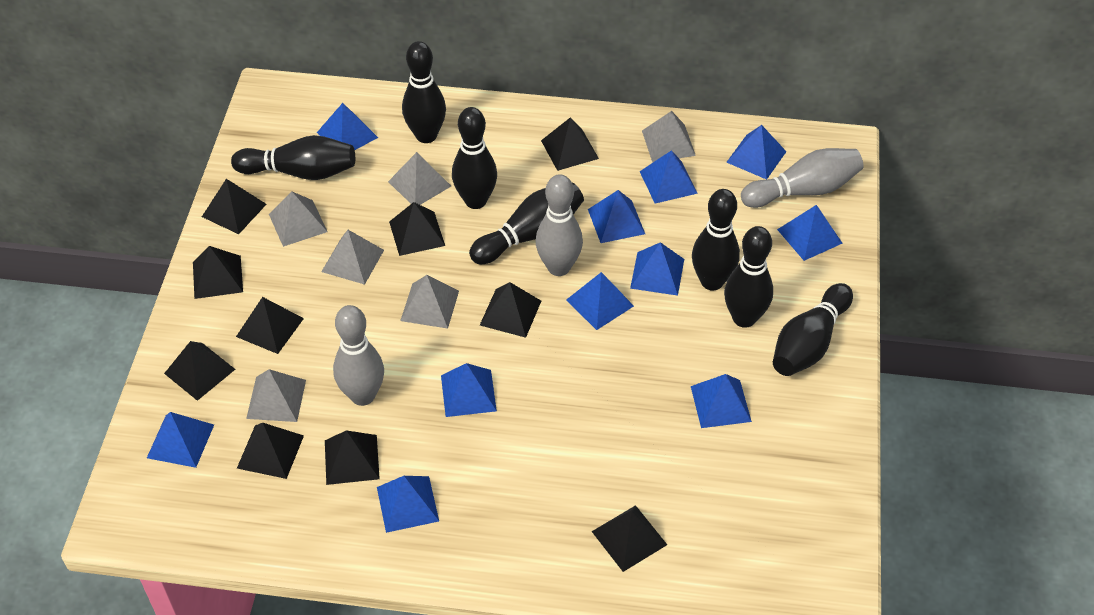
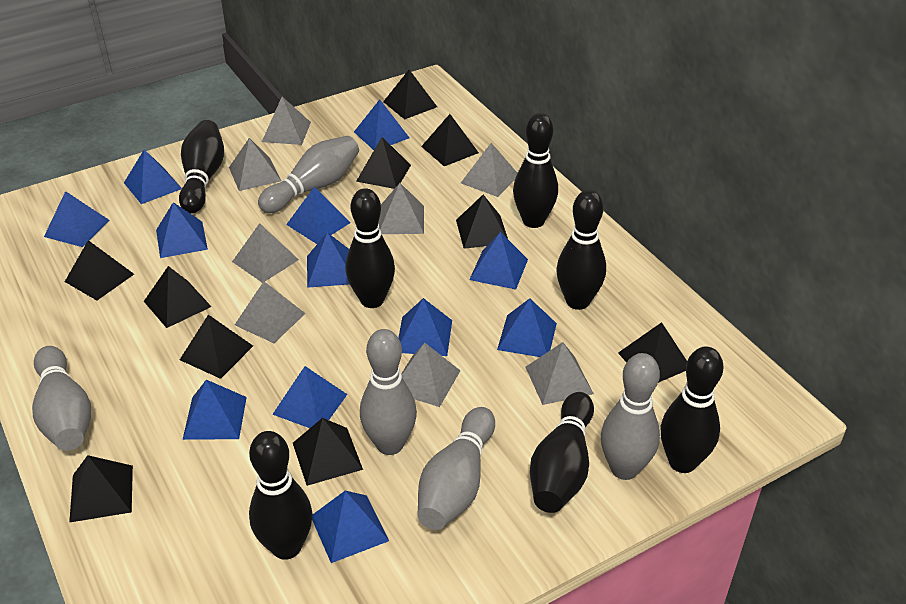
blue pyramid: 11 -> 12
grey bowling pin: 3 -> 5
grey pyramid: 6 -> 8

